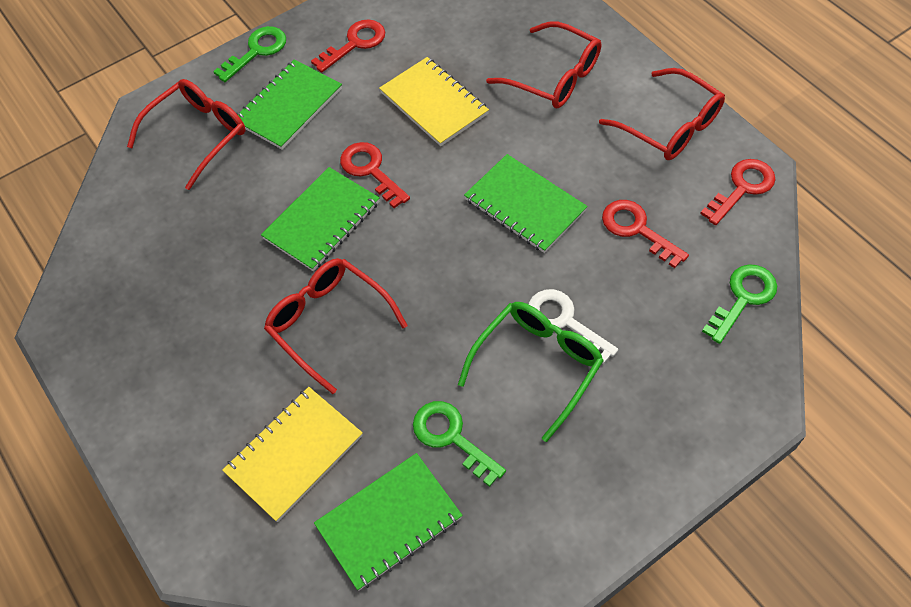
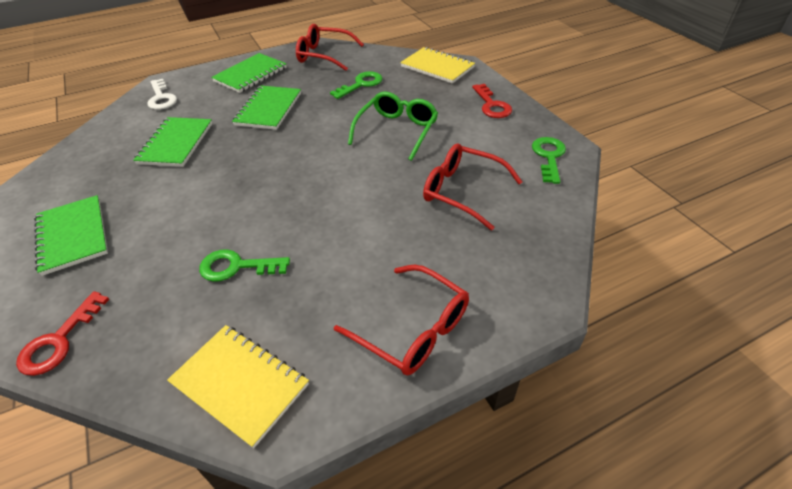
red glasses: 4 -> 3
red key: 4 -> 2

